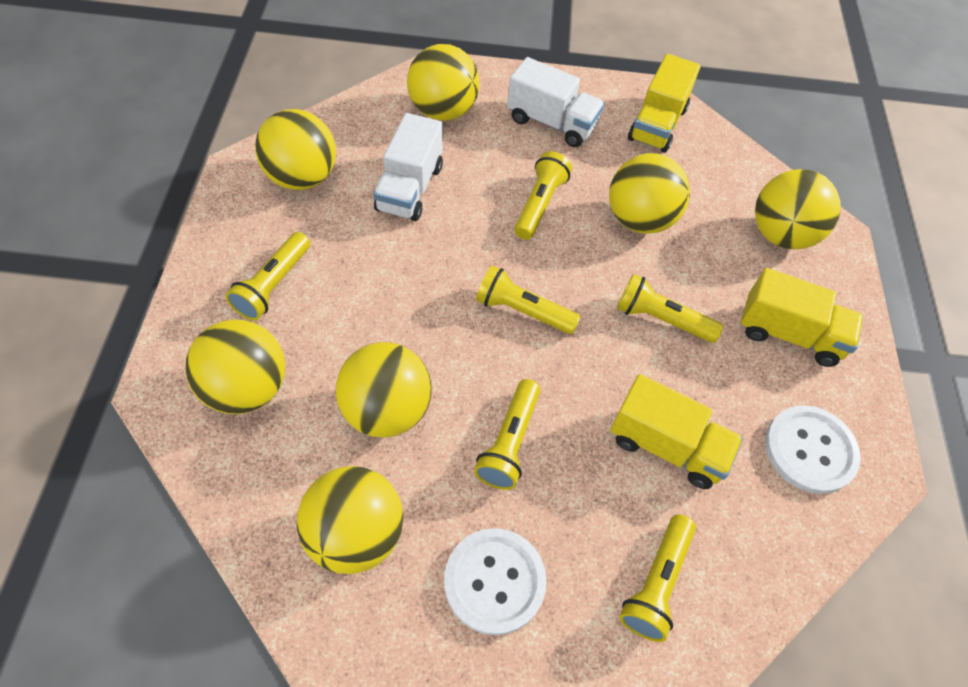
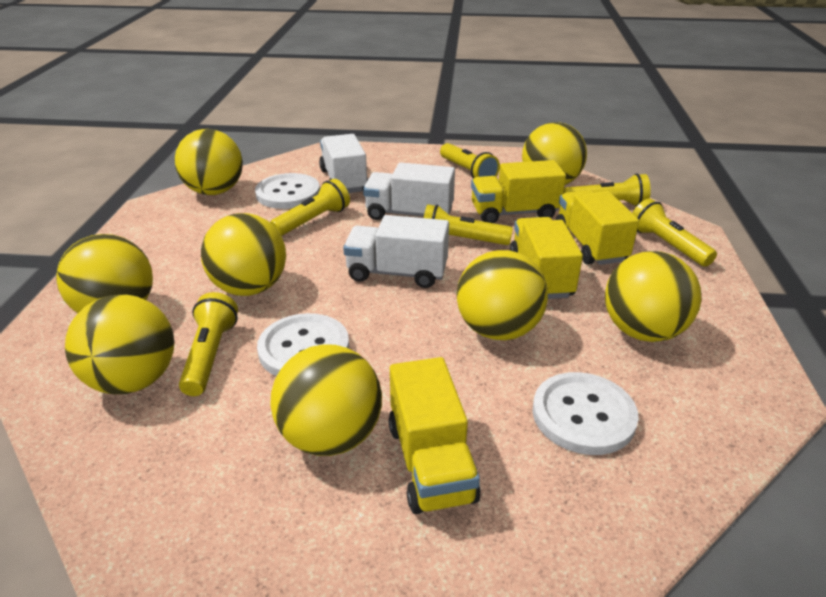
white button: 2 -> 3
white truck: 2 -> 3
yellow ball: 7 -> 8
yellow truck: 3 -> 4

